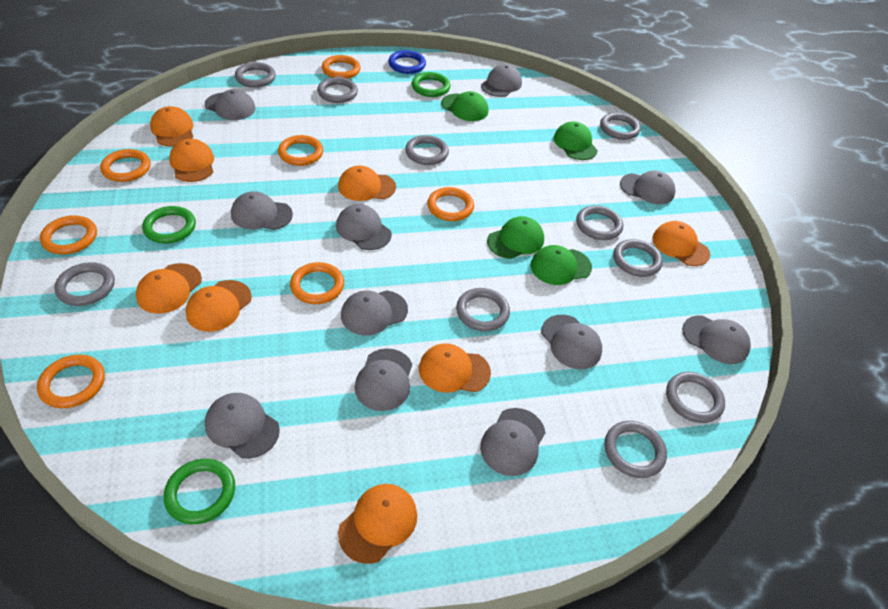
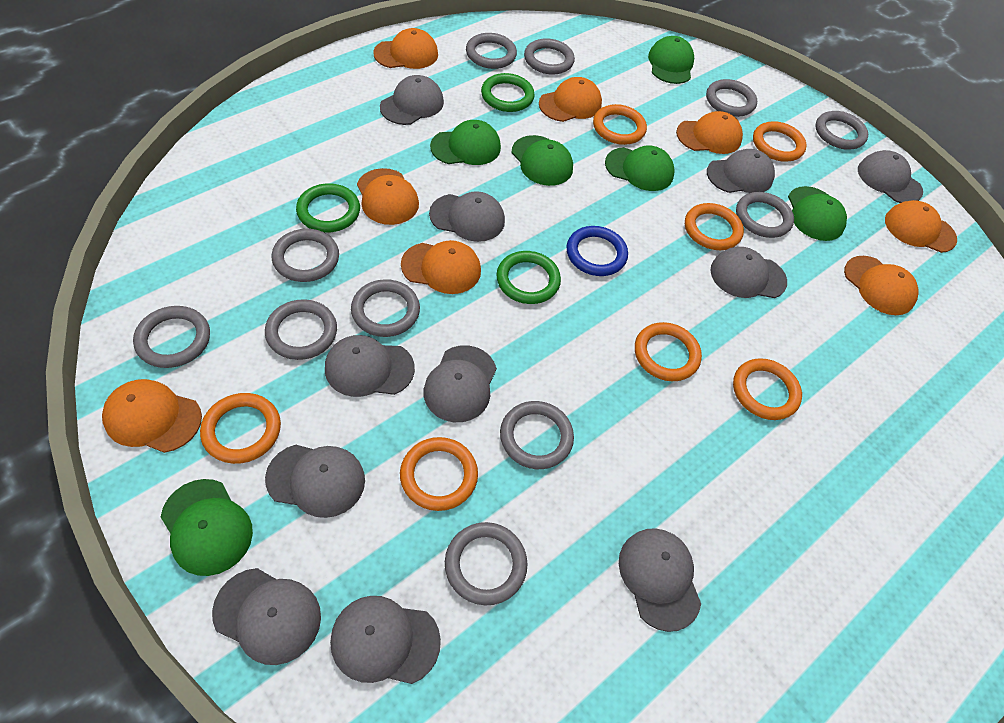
green cap: 4 -> 6
grey ring: 10 -> 11

